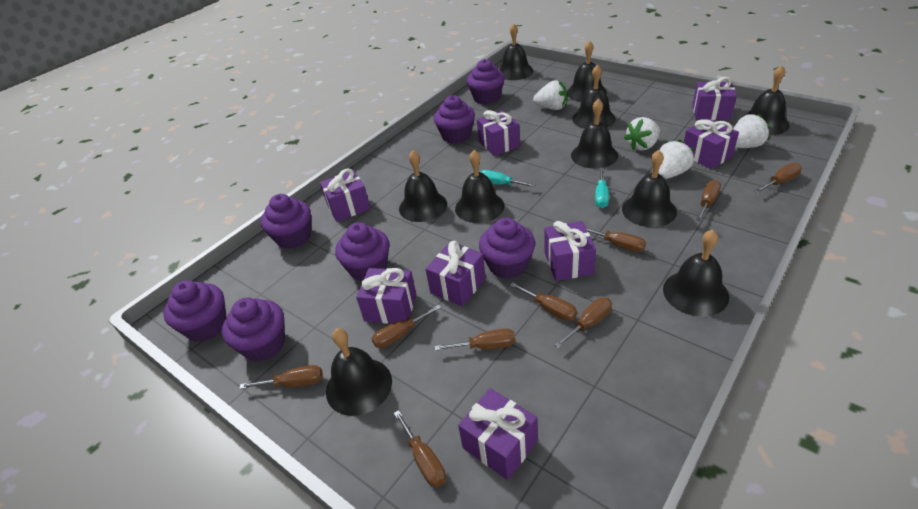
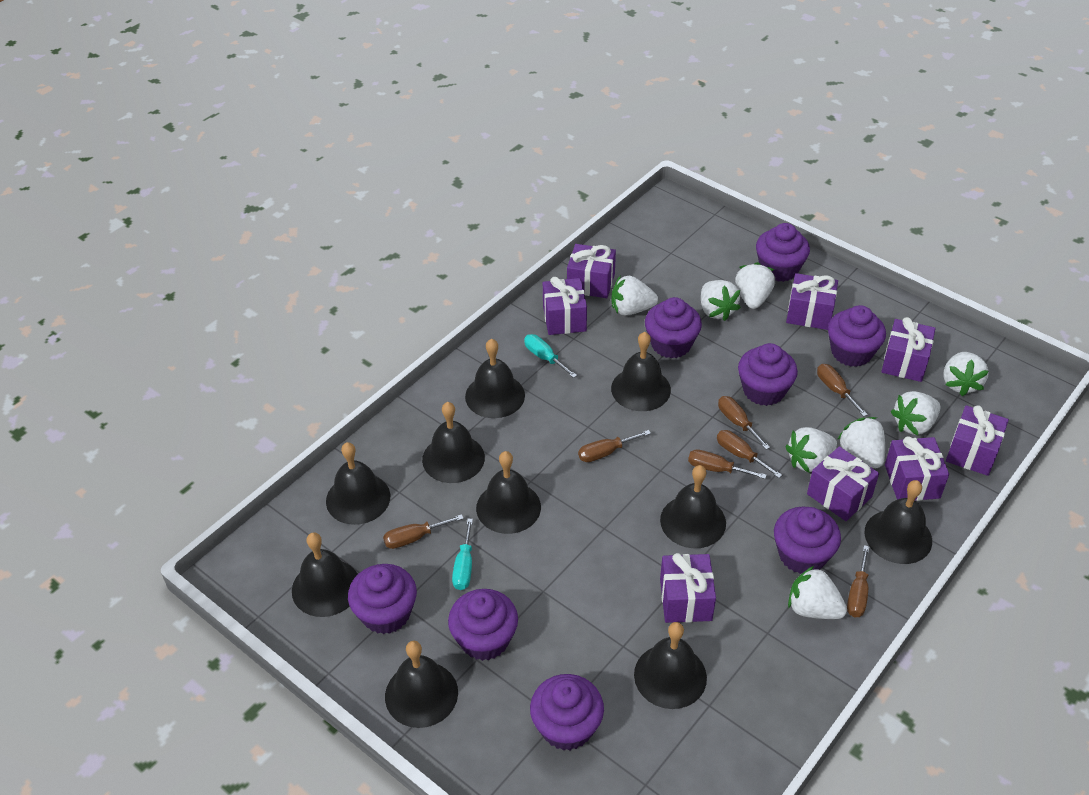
brown screwdriver: 9 -> 7
purple cupcake: 7 -> 8
white strawberry: 4 -> 8

